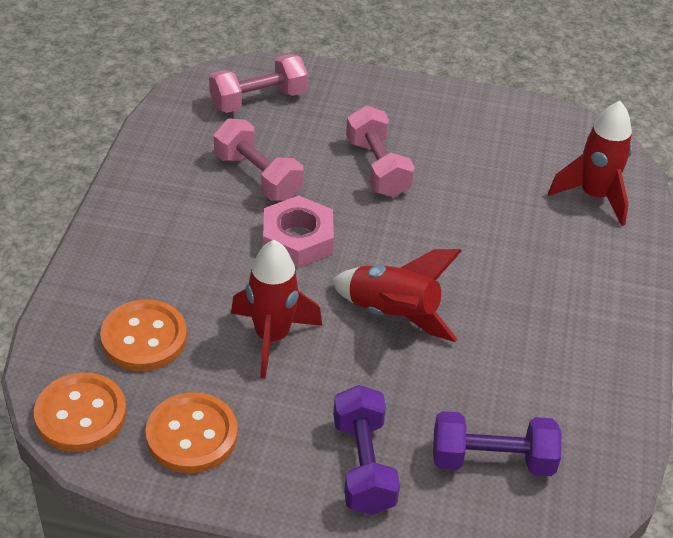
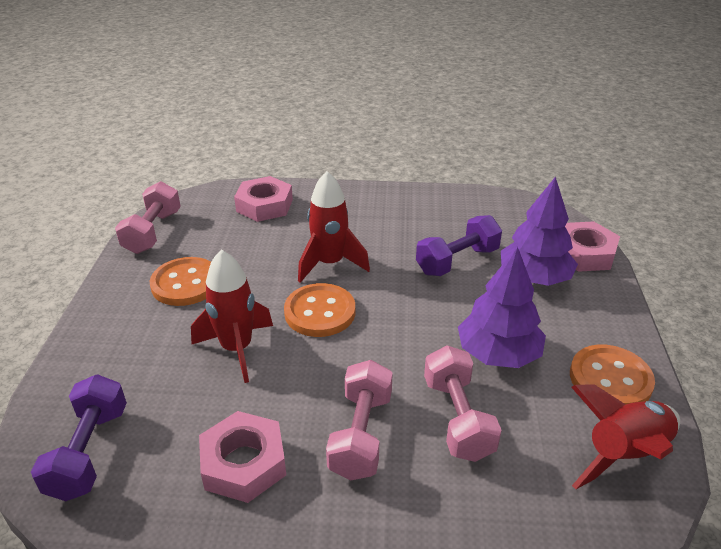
pink nut: 1 -> 3
purple tree: 0 -> 2

